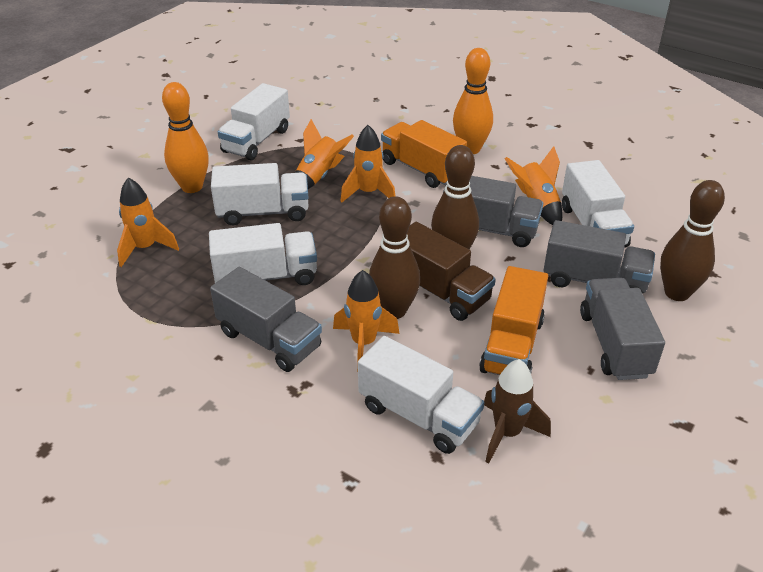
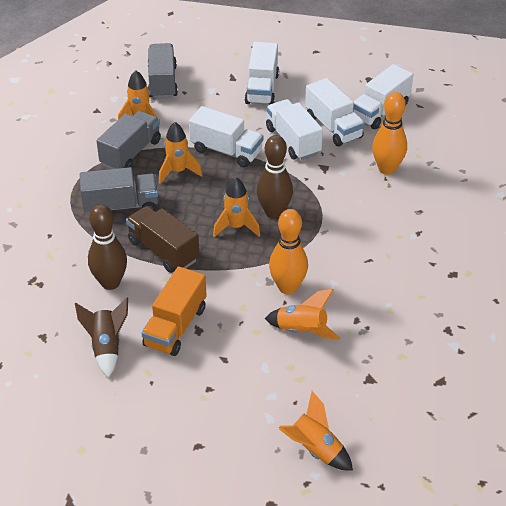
brown bowling pin: 3 -> 2
grey truck: 4 -> 3
orange truck: 2 -> 1

